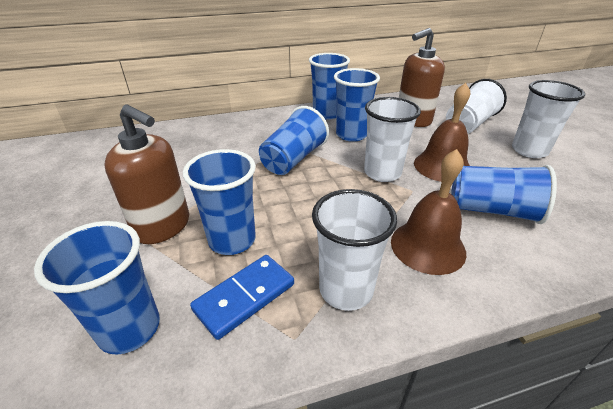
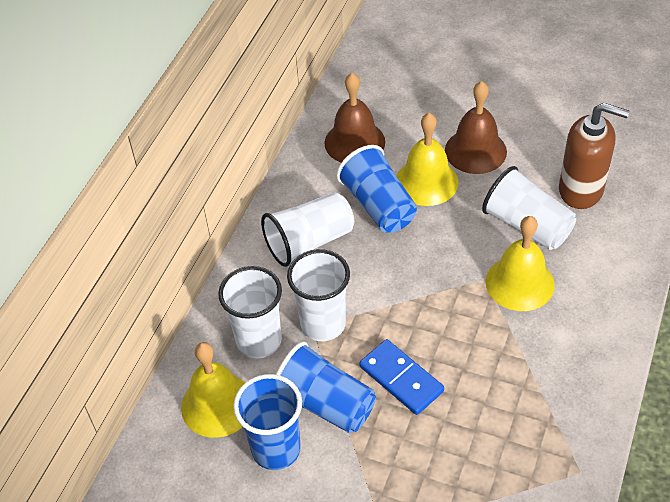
blue cup: 6 -> 3
brown soap dispenser: 2 -> 1
yellow bell: 0 -> 3

